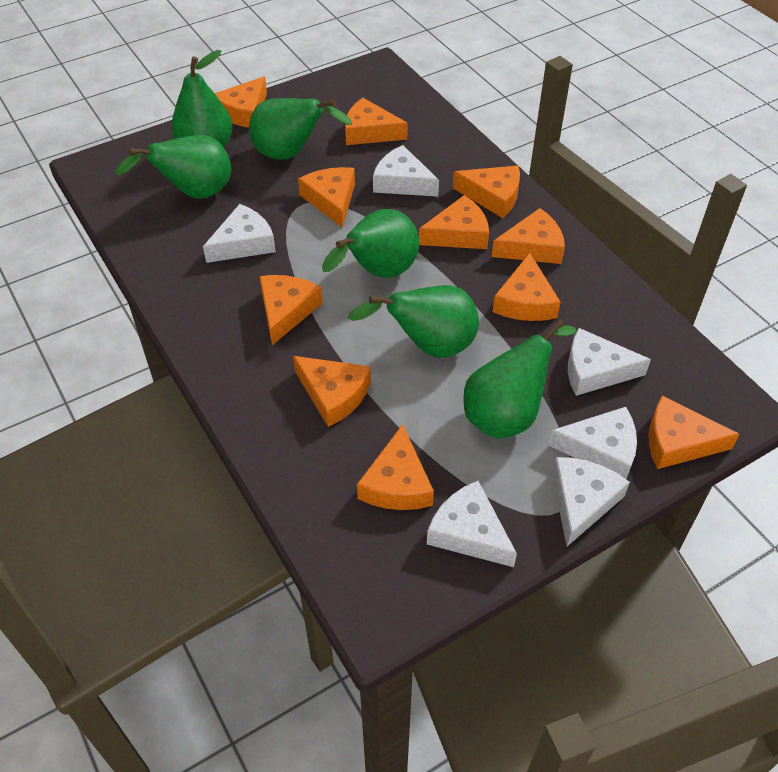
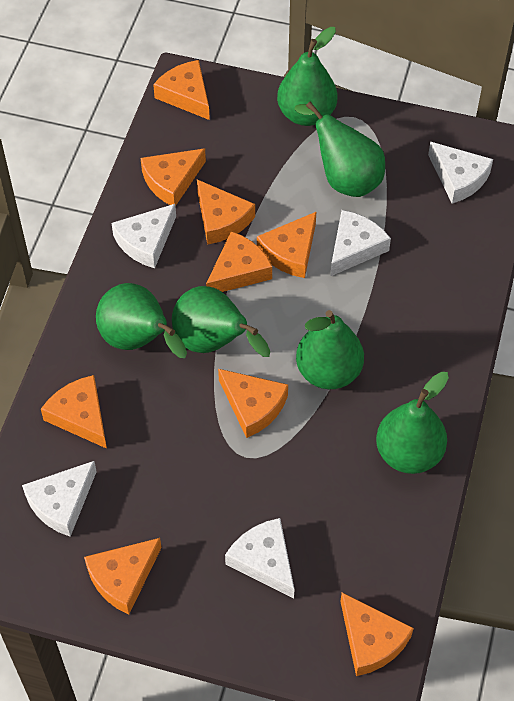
orange cheese: 11 -> 9
white cheese: 6 -> 5

